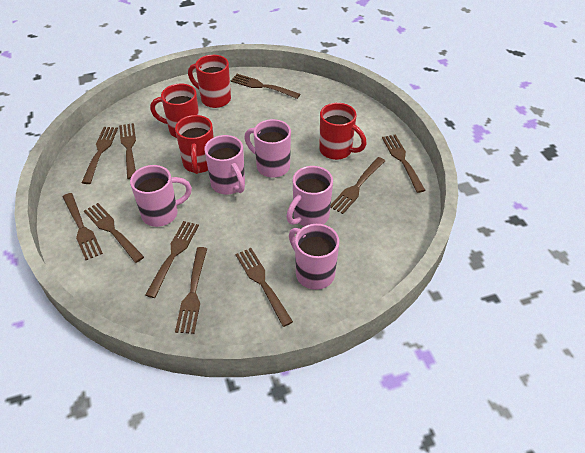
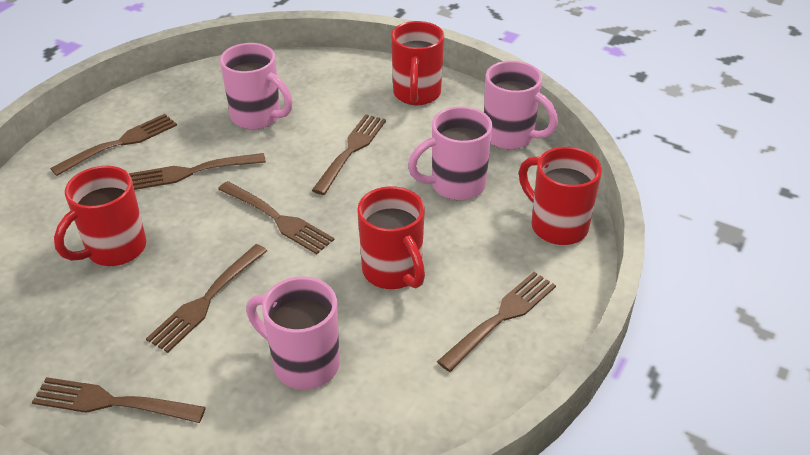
brown fork: 10 -> 7
pink mug: 5 -> 4

